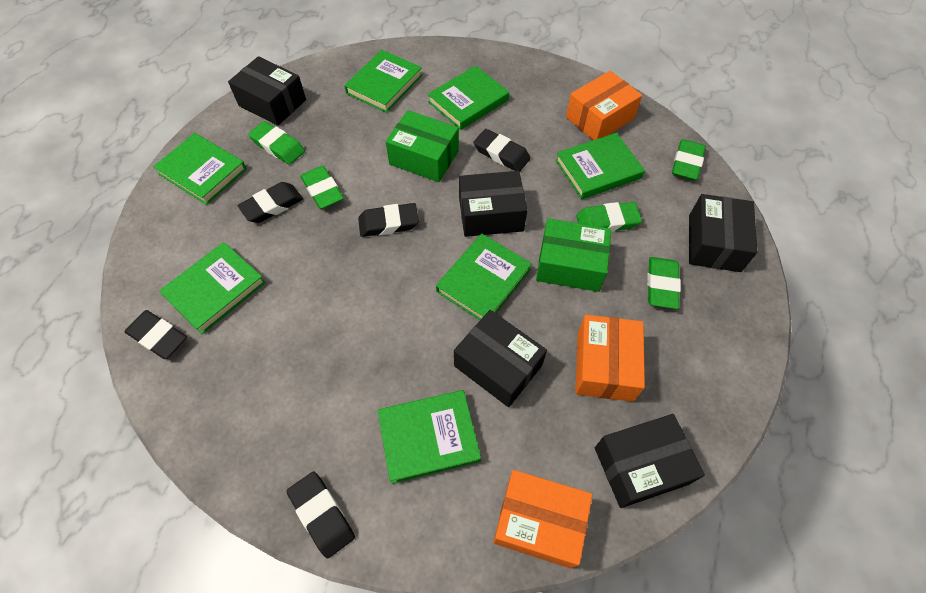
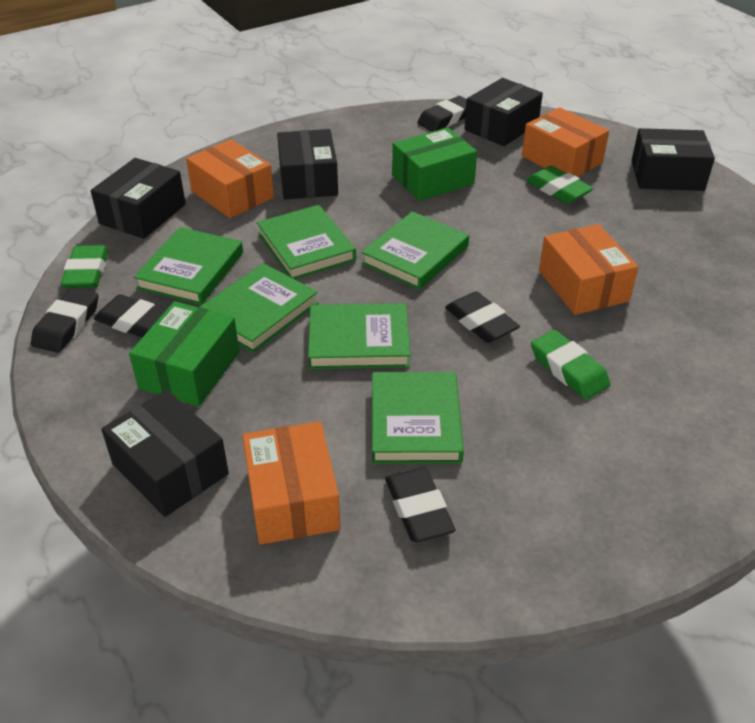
green book: 7 -> 6
green eraser: 5 -> 3
orange box: 3 -> 4

